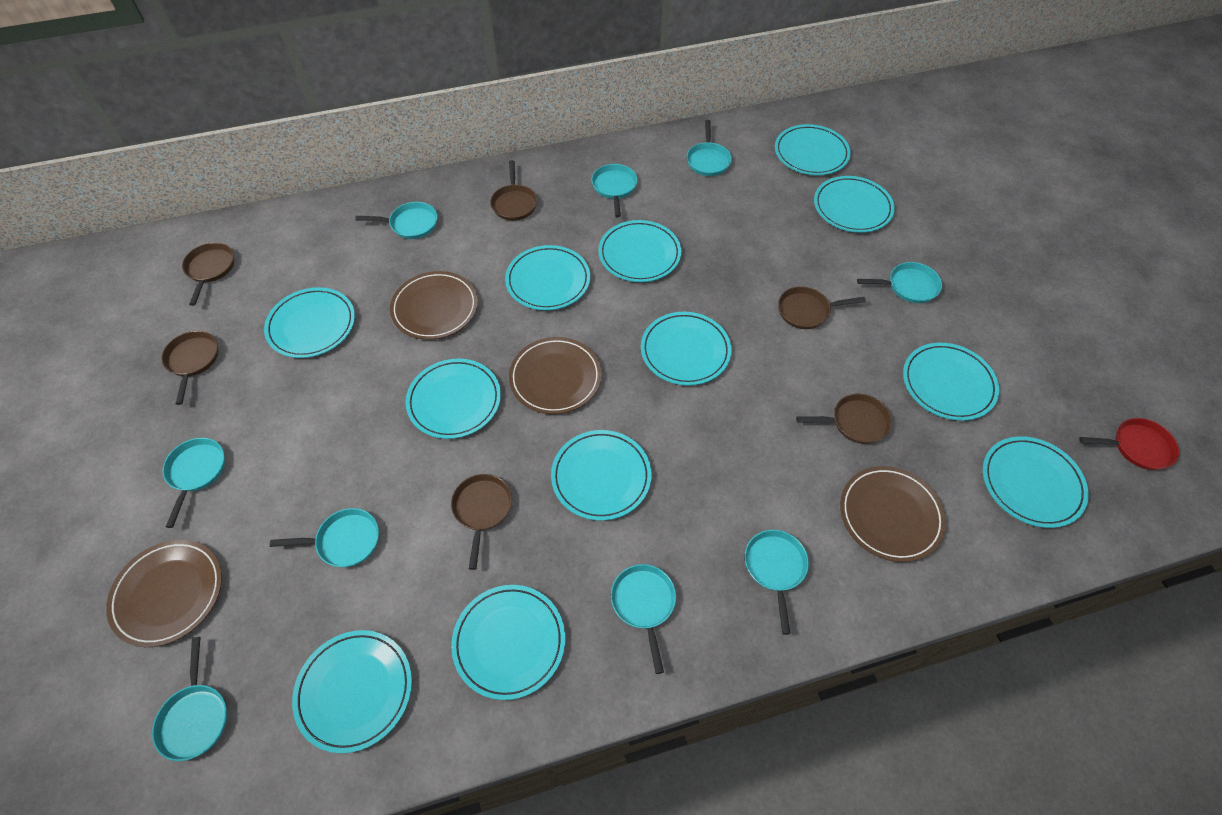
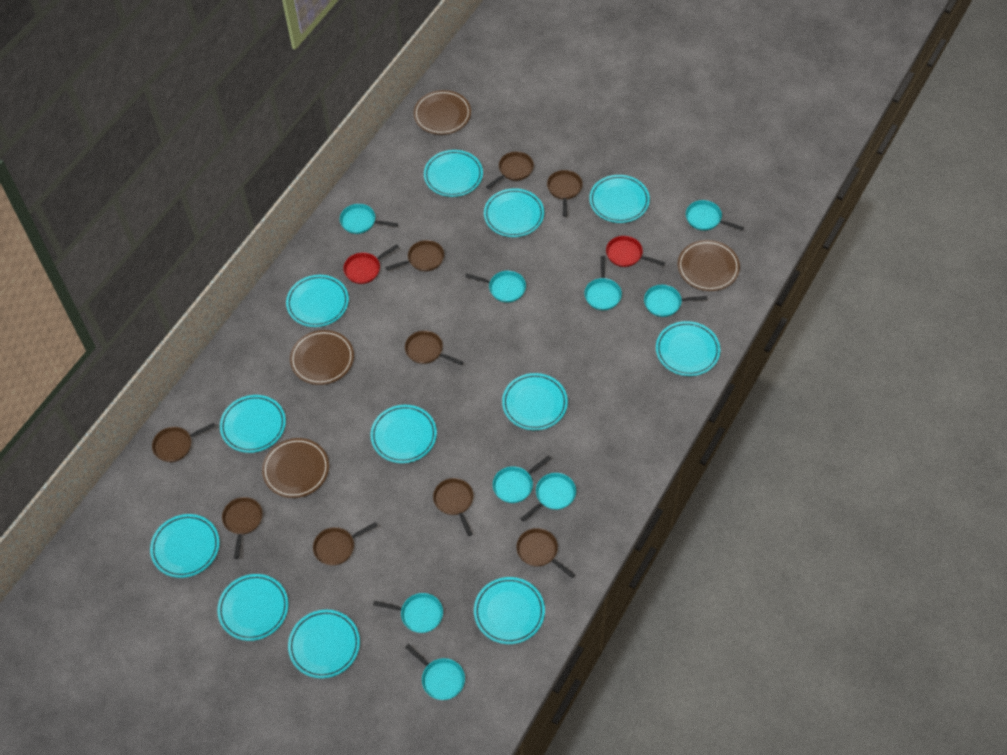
brown pan: 6 -> 9
red pan: 1 -> 2

